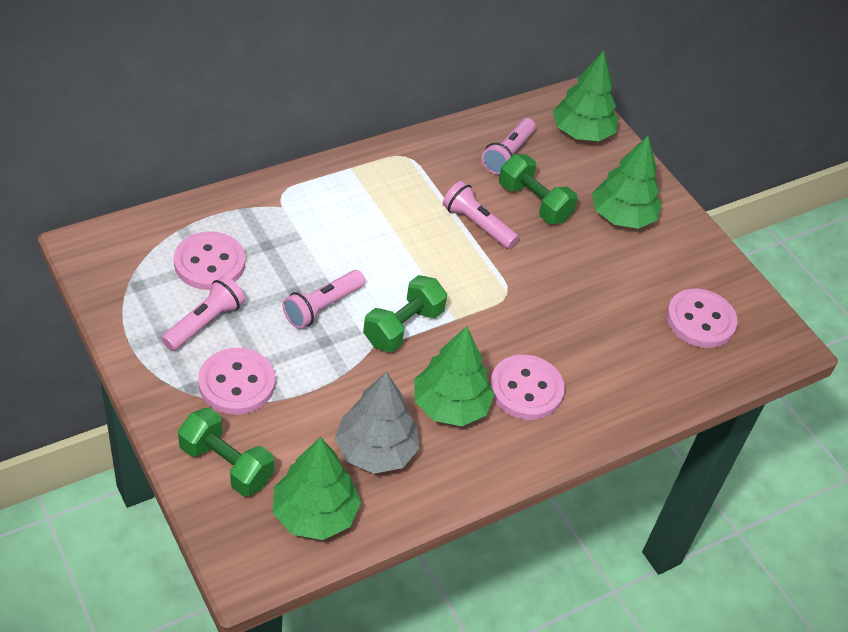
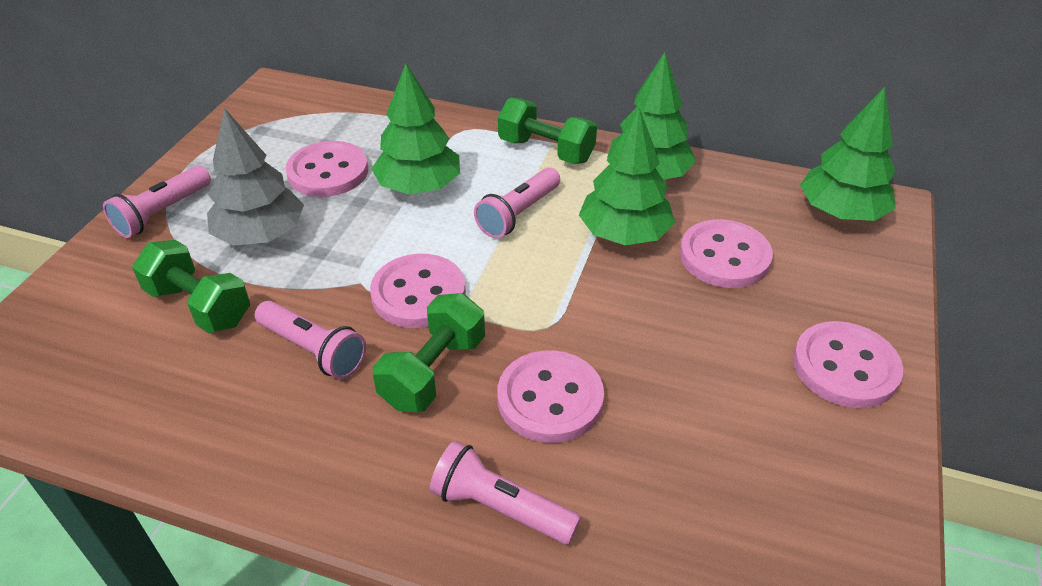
pink button: 4 -> 5

